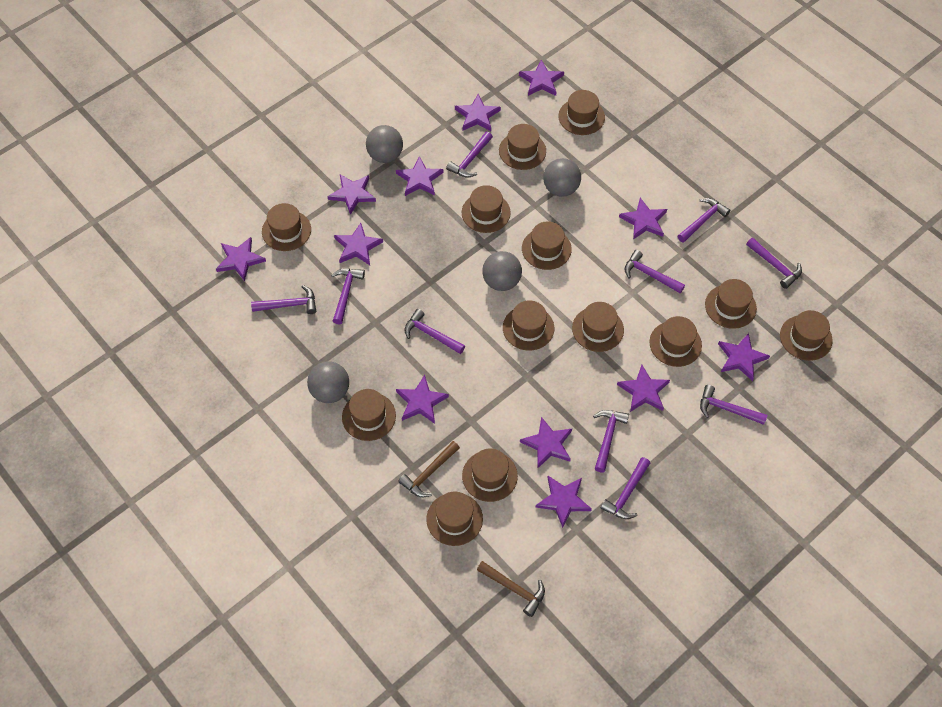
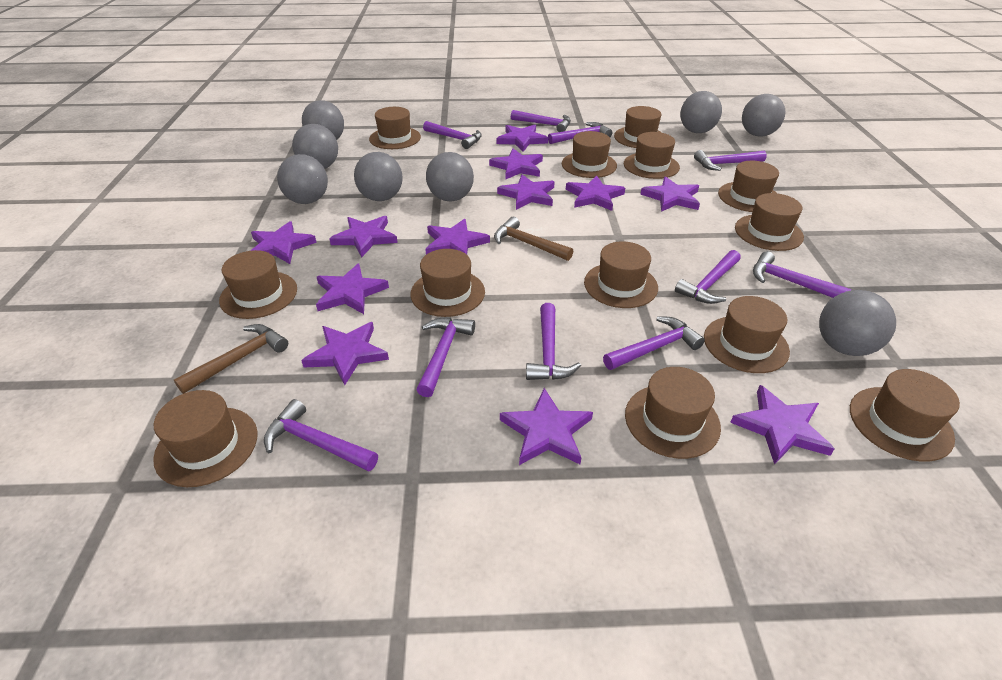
grey ball: 4 -> 8

